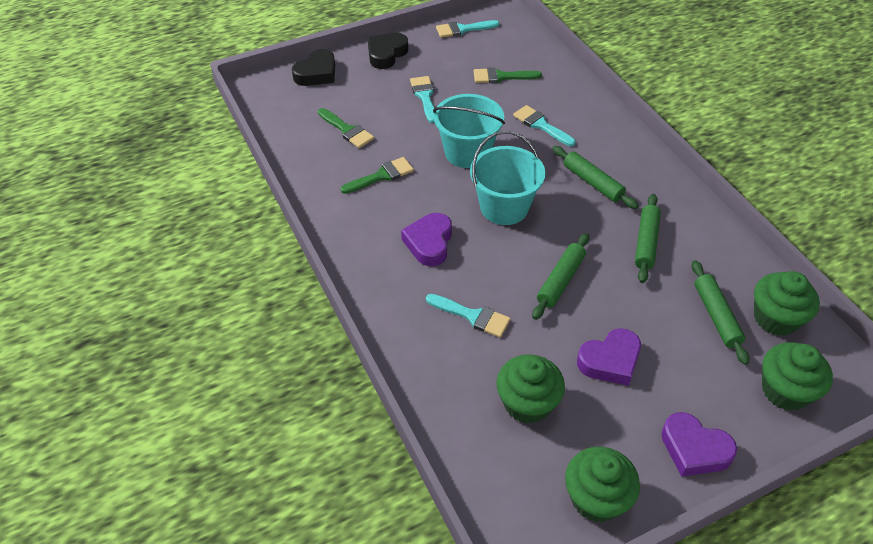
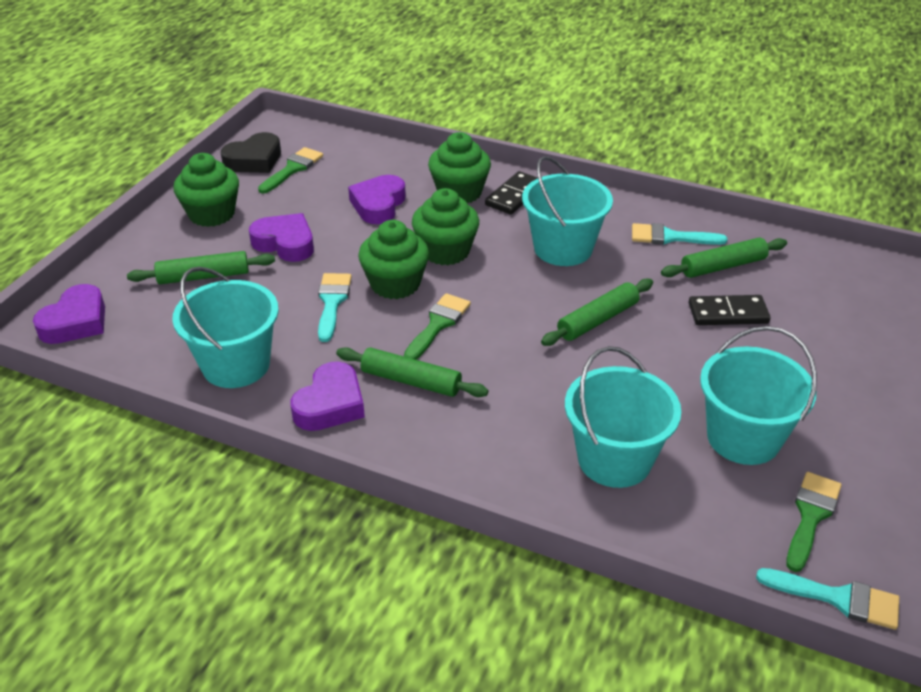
black domino: 0 -> 2
black heart: 2 -> 1
purple heart: 3 -> 4
turquoise brush: 4 -> 3
turquoise bucket: 2 -> 4

